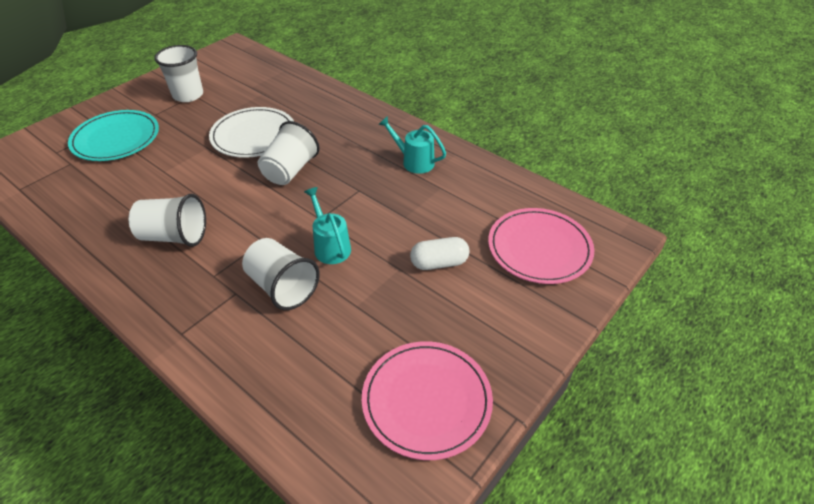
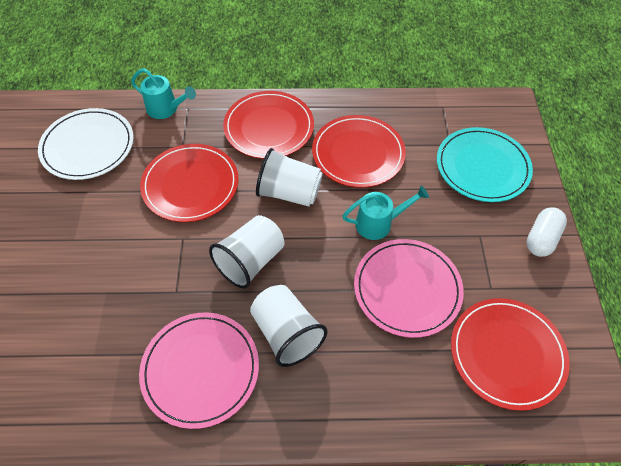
red plate: 0 -> 4
white cup: 4 -> 3

